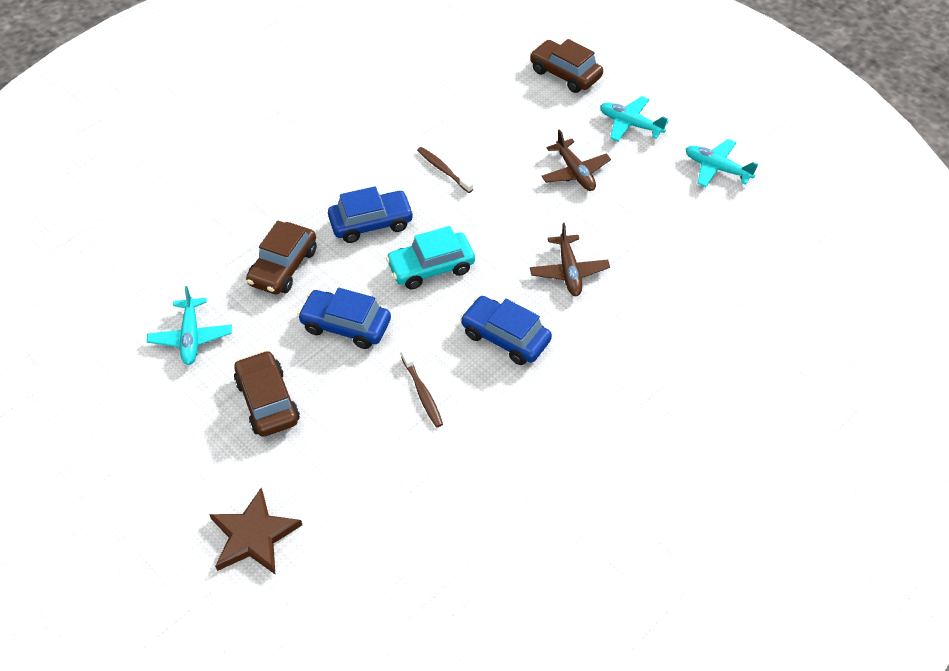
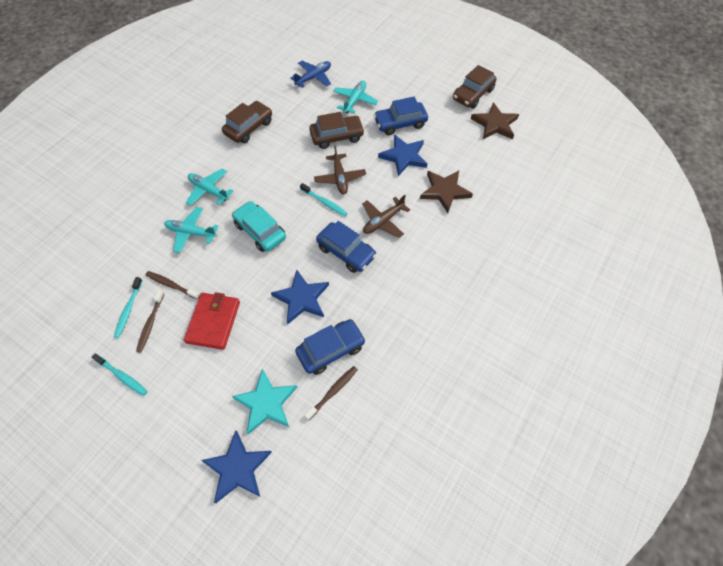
blue plane: 0 -> 1
blue star: 0 -> 3
brown star: 1 -> 2
brown toothbrush: 2 -> 3
red wallet: 0 -> 1
turquoise star: 0 -> 1
turquoise toothbrush: 0 -> 3

